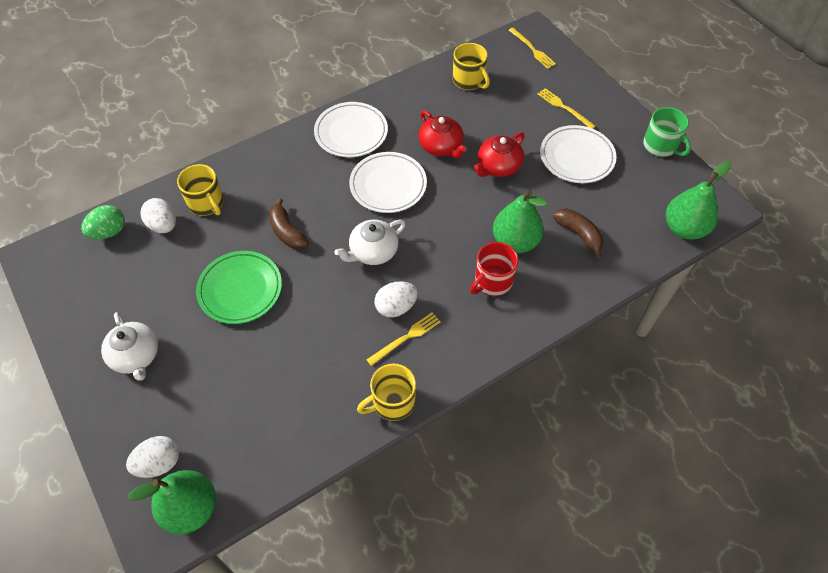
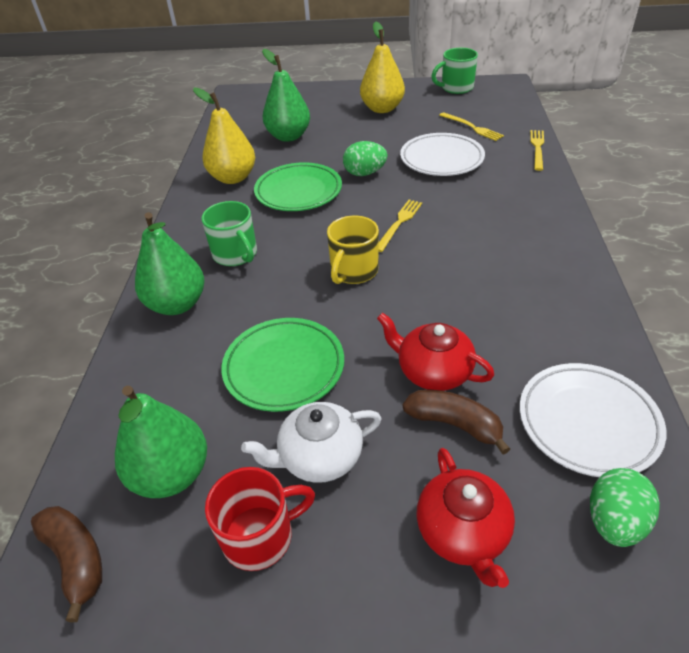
green egg: 1 -> 2
green mug: 1 -> 2
green plate: 1 -> 2
white egg: 3 -> 0
white plate: 3 -> 2
white teapot: 2 -> 1
yellow mug: 3 -> 1
yellow pear: 0 -> 2

